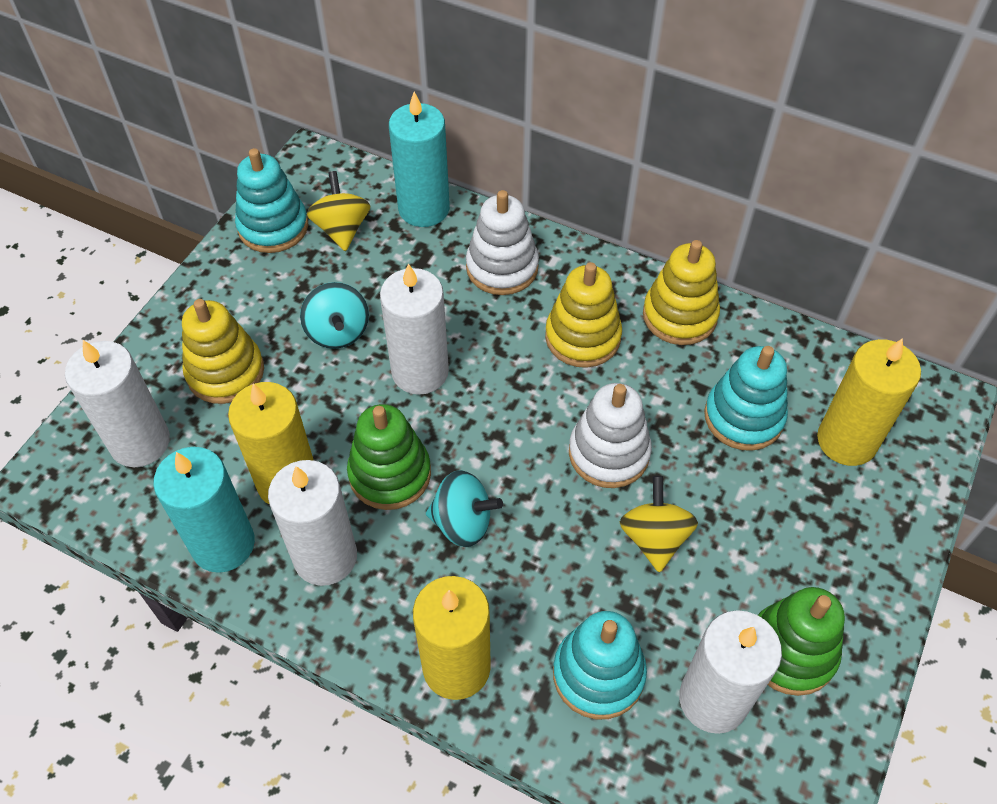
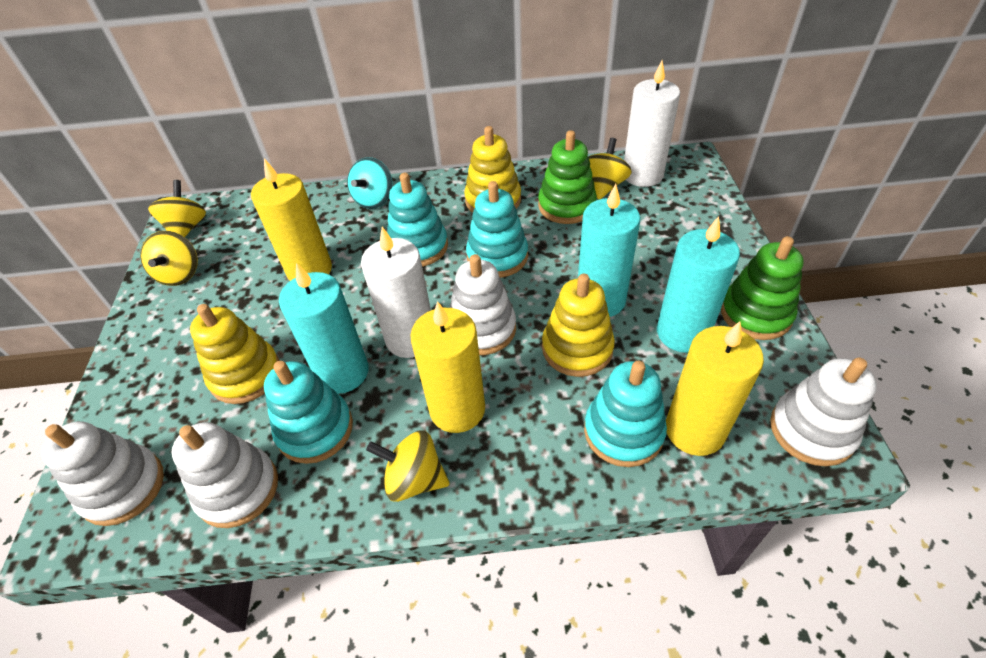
turquoise candle: 2 -> 3
turquoise spinning top: 2 -> 1
turquoise stacking toy: 3 -> 4
white candle: 4 -> 2
white stacking toy: 2 -> 4
yellow spinning top: 2 -> 4

